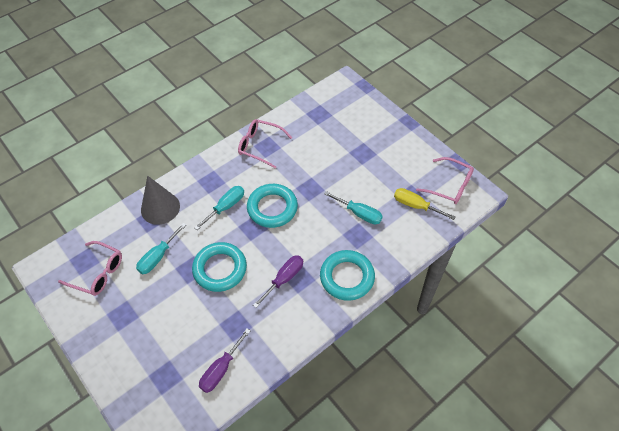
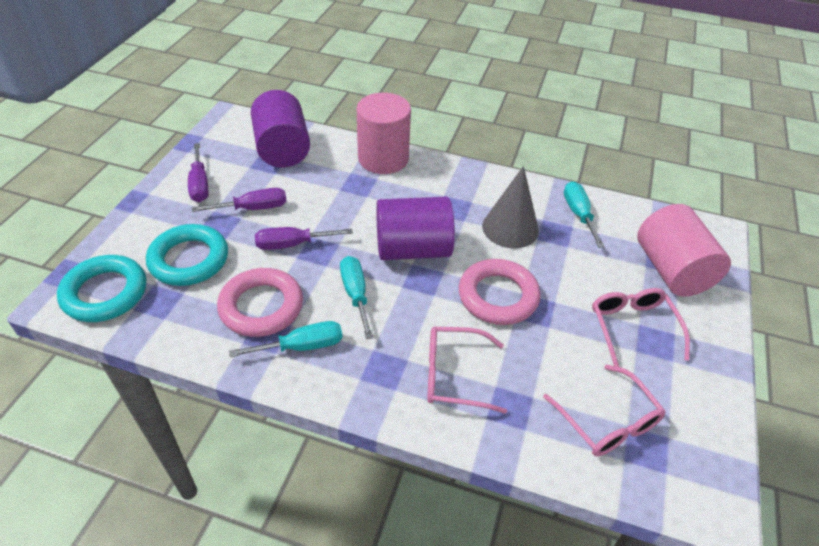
pink cylinder: 0 -> 2
pink ring: 0 -> 2
purple cylinder: 0 -> 2
purple screwdriver: 2 -> 3
turquoise ring: 3 -> 2
yellow screwdriver: 1 -> 0

